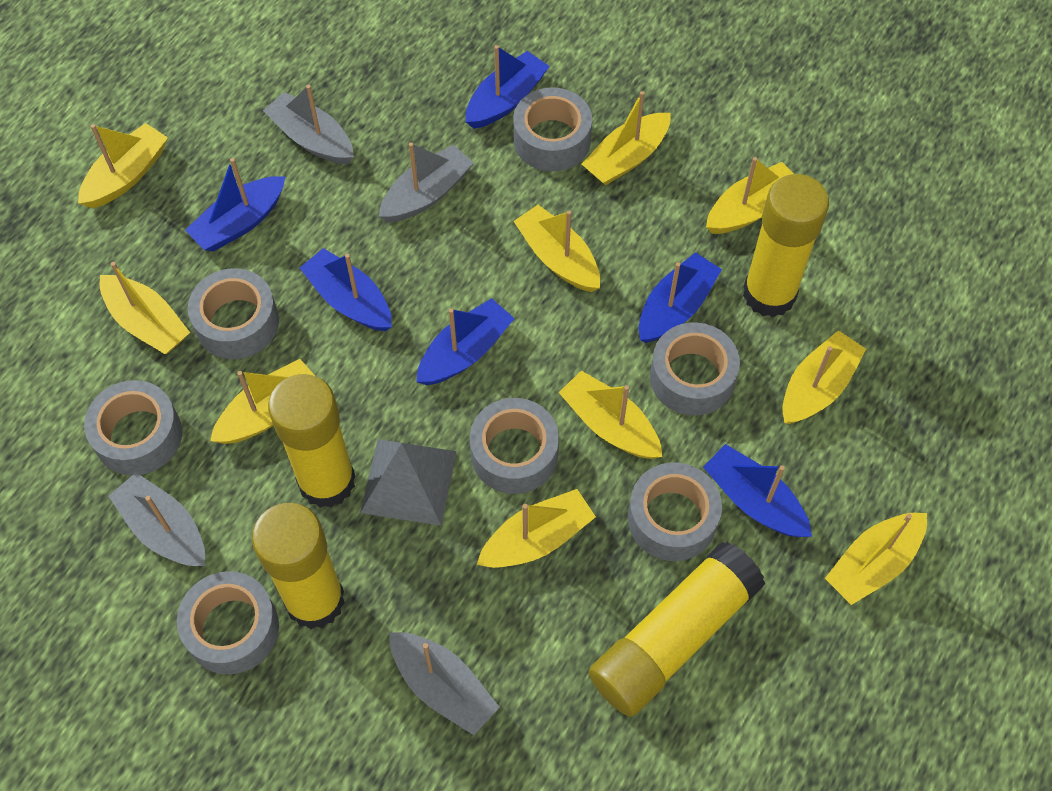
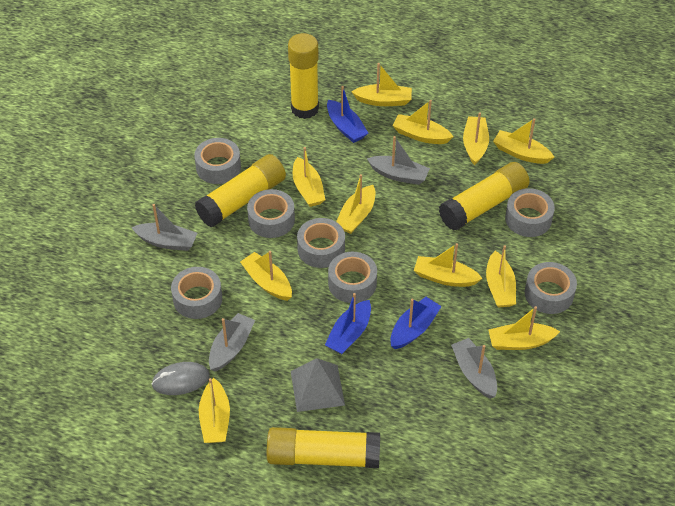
blue boat: 6 -> 3
grey mouse: 0 -> 1
yellow boat: 10 -> 11

